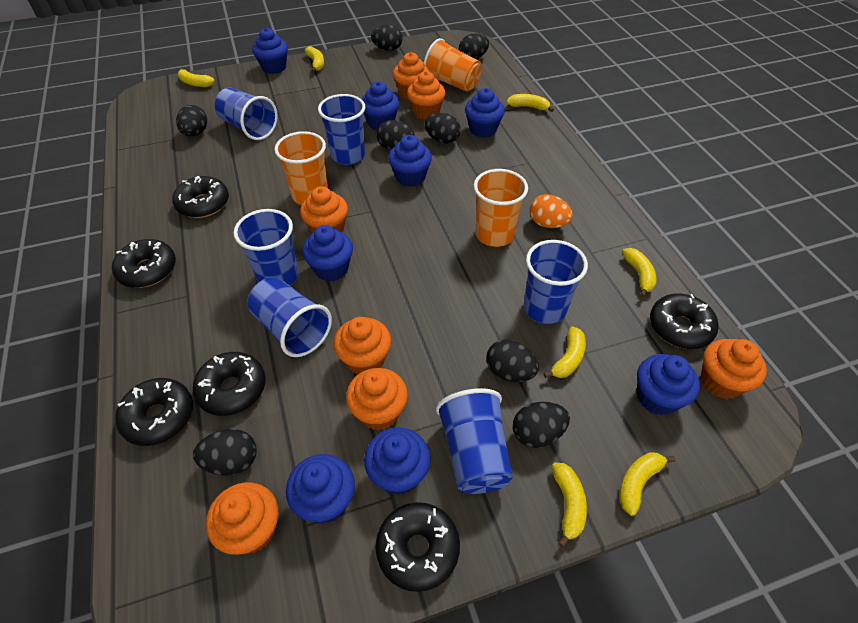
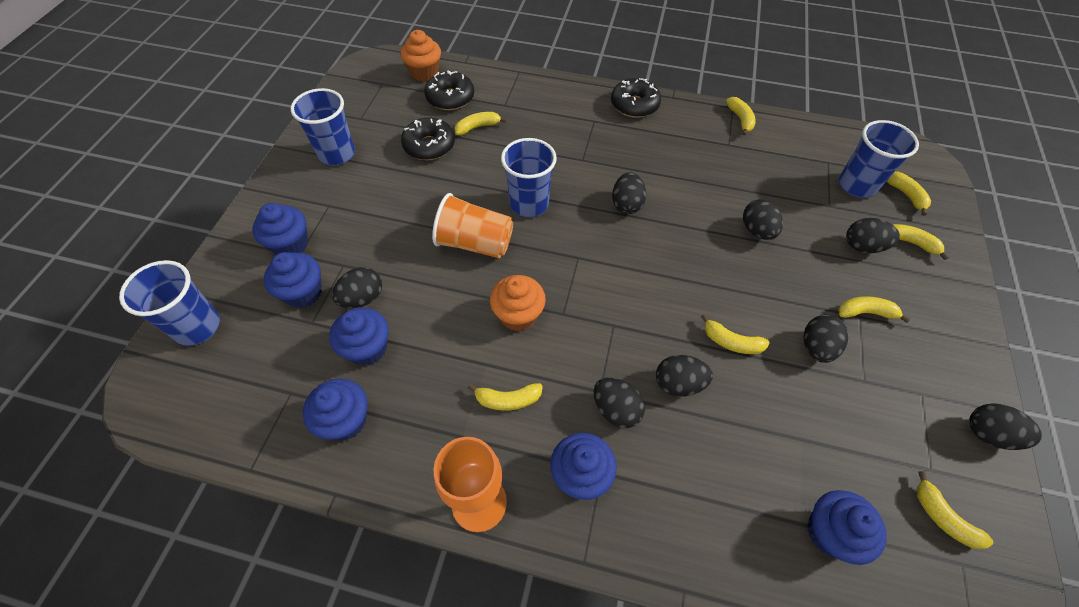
black donut: 6 -> 3
blue cup: 6 -> 4
blue cupcake: 8 -> 6
orange cup: 3 -> 1
orange cupcake: 7 -> 2
orange egg: 1 -> 0
orange goblet: 0 -> 1
yellow banana: 7 -> 8

